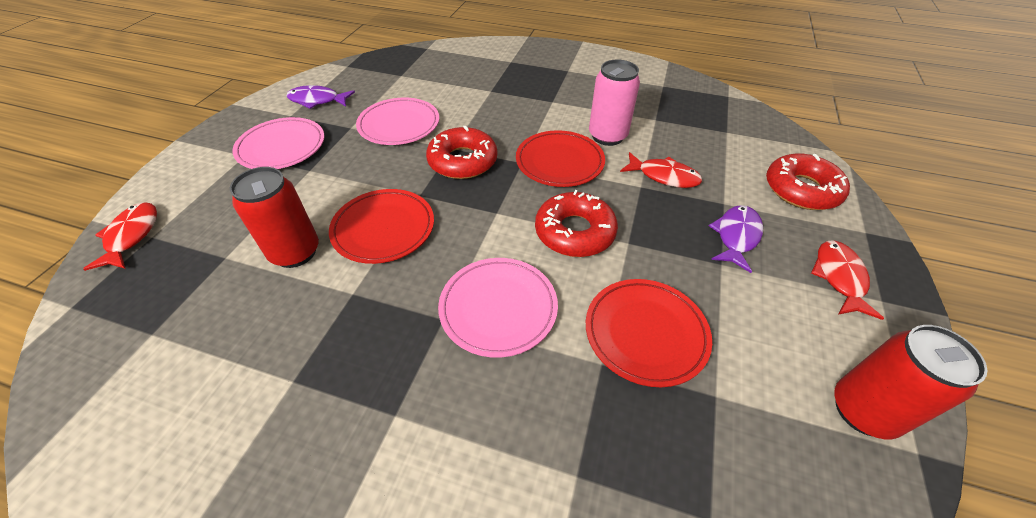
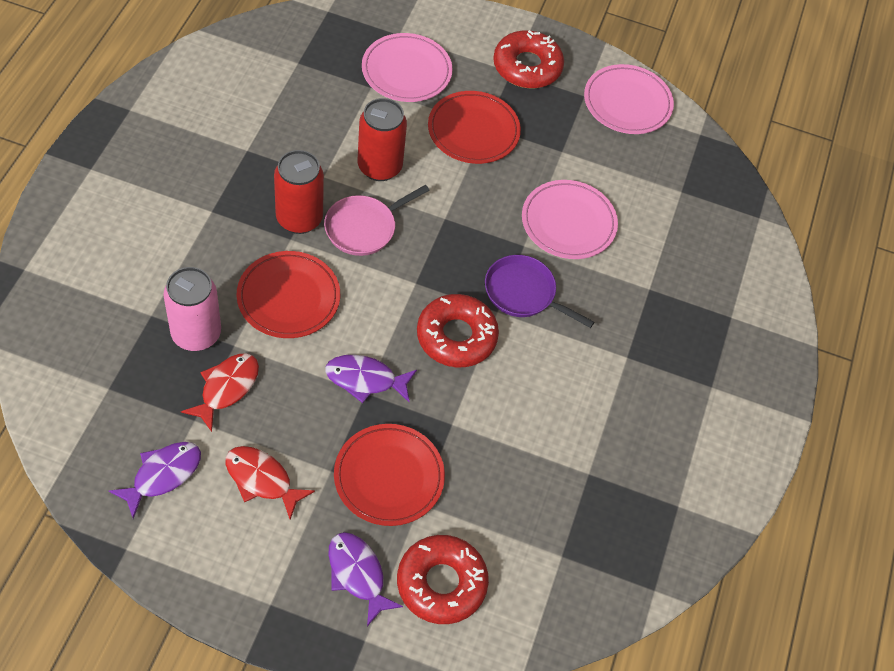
pink pan: 0 -> 1
purple fish: 2 -> 3
purple pan: 0 -> 1
red fish: 3 -> 2

